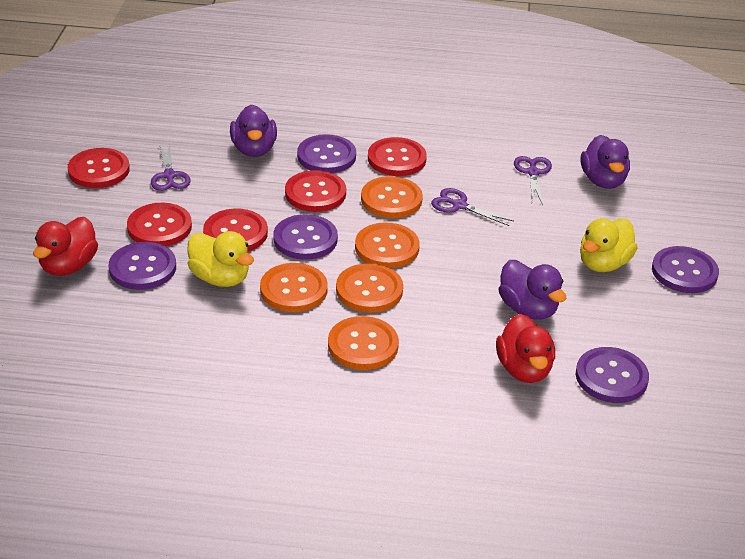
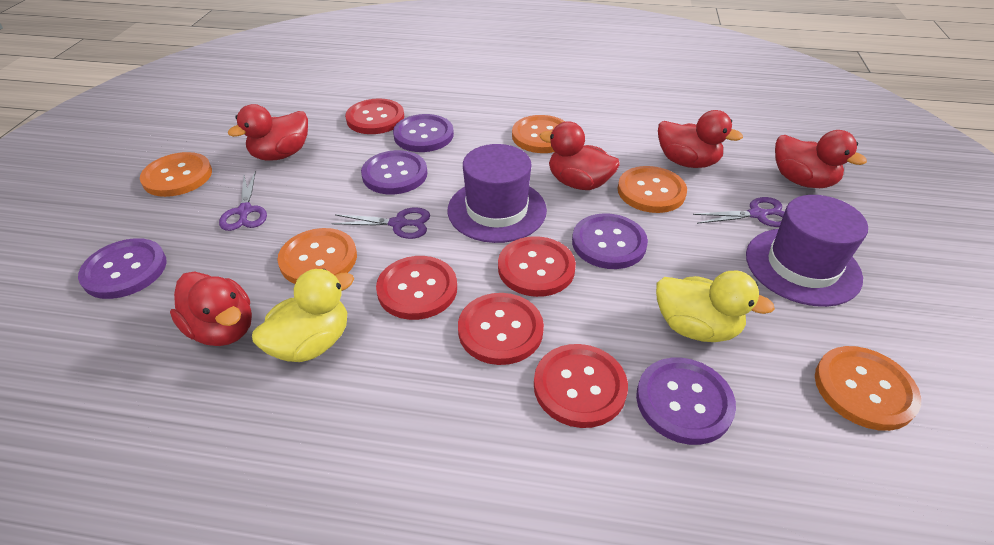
purple duck: 3 -> 0
purple hat: 0 -> 2
red duck: 2 -> 5

